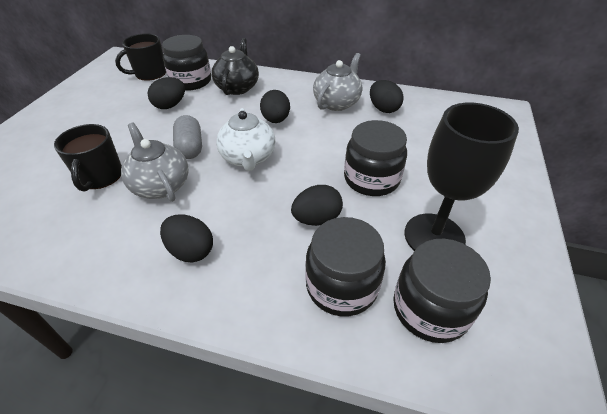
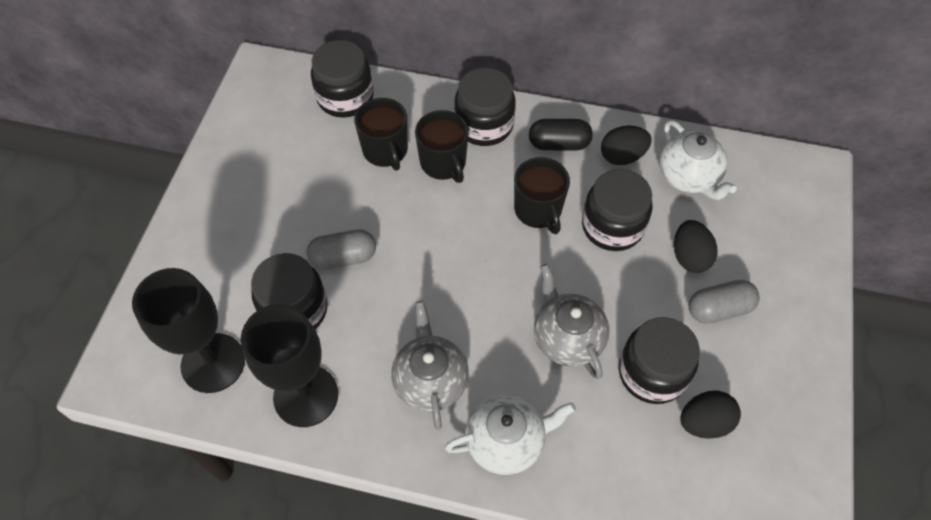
black capsule: 0 -> 1
black egg: 5 -> 3
black goblet: 1 -> 2
black jar: 4 -> 5
black mug: 2 -> 3
black teapot: 1 -> 0
grey capsule: 1 -> 2
white teapot: 1 -> 2

